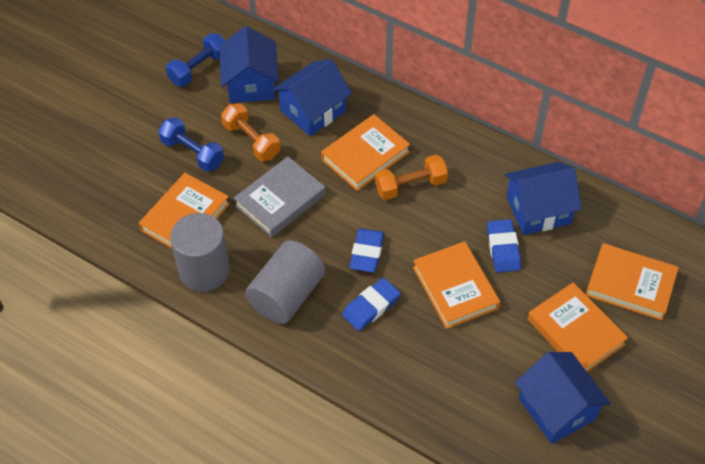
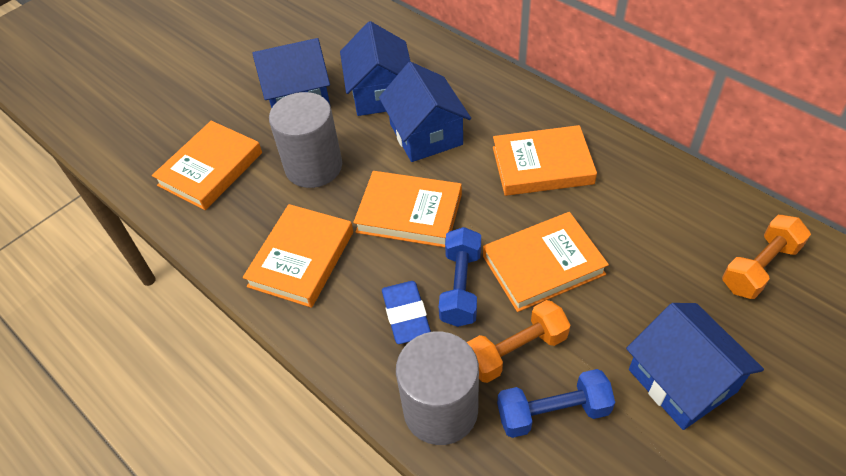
blue eraser: 3 -> 1
grey book: 1 -> 0

